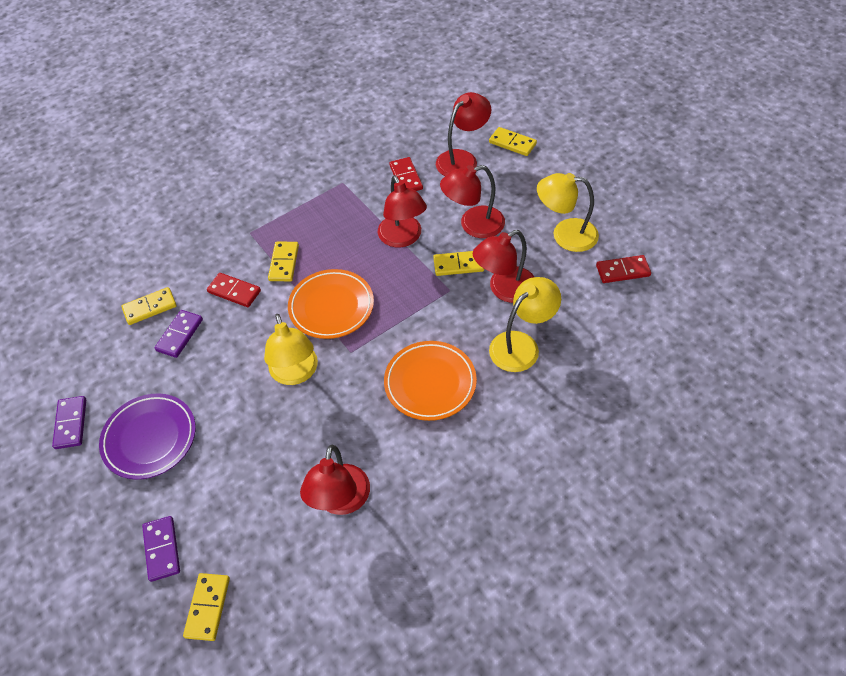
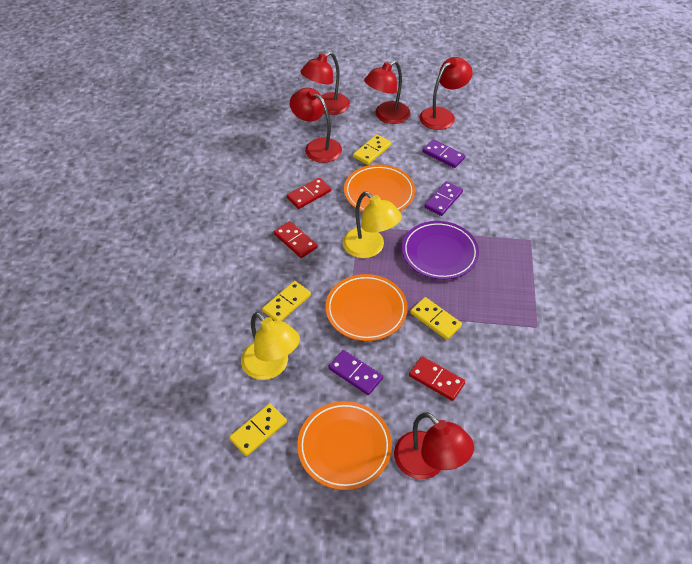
orange plate: 2 -> 3
yellow domino: 5 -> 4
yellow lamp: 3 -> 2

